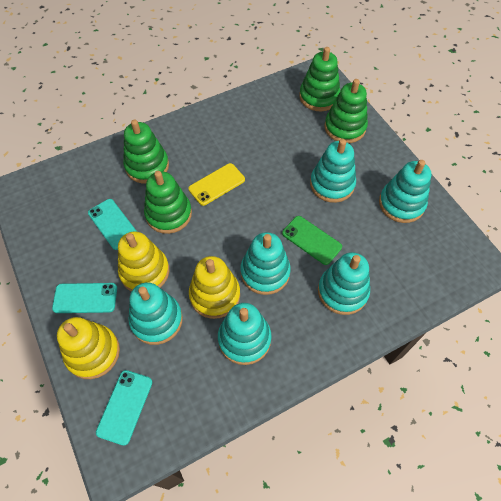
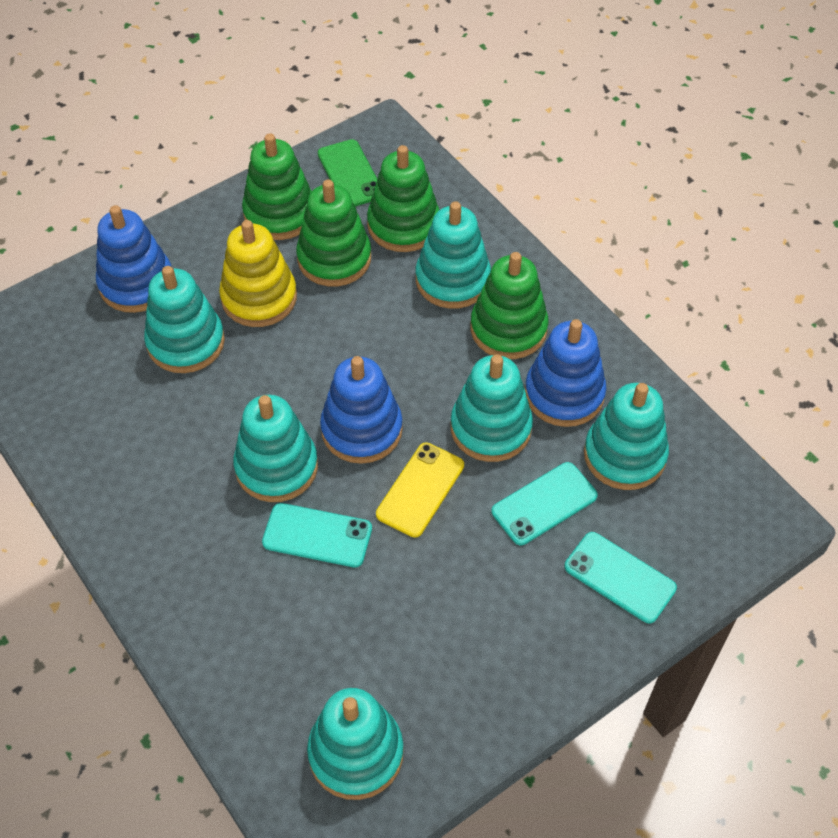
blue stacking toy: 0 -> 3
yellow stacking toy: 3 -> 1

